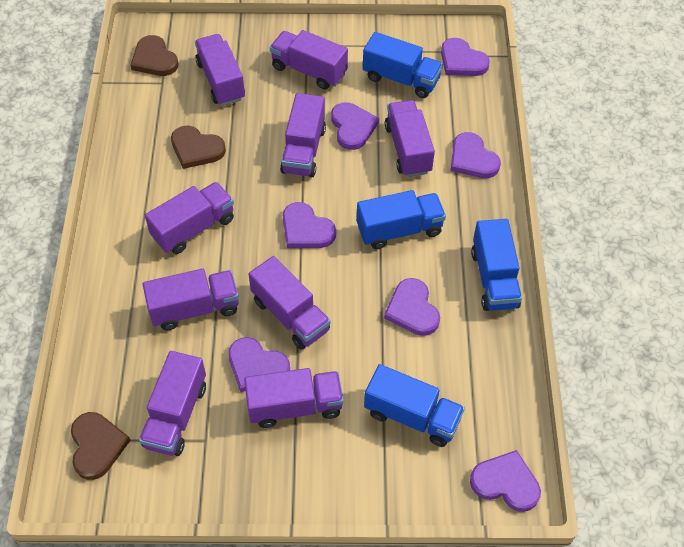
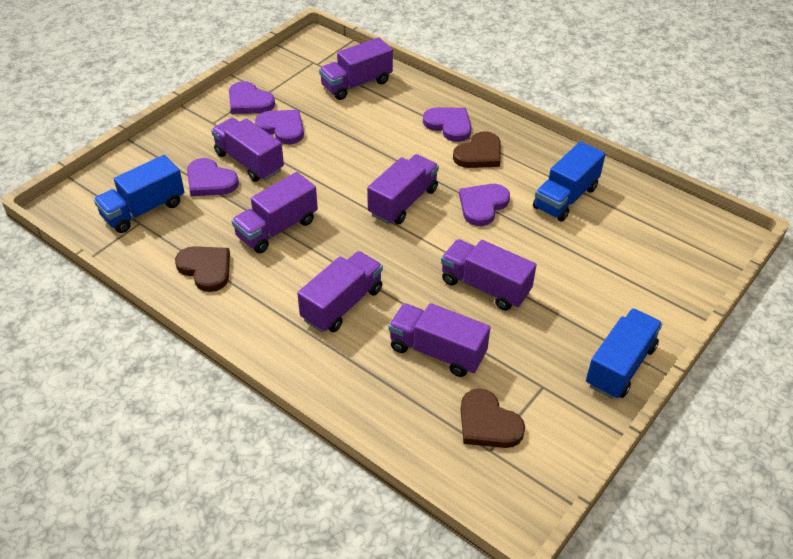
blue truck: 4 -> 3
purple heart: 7 -> 5
purple truck: 9 -> 7

